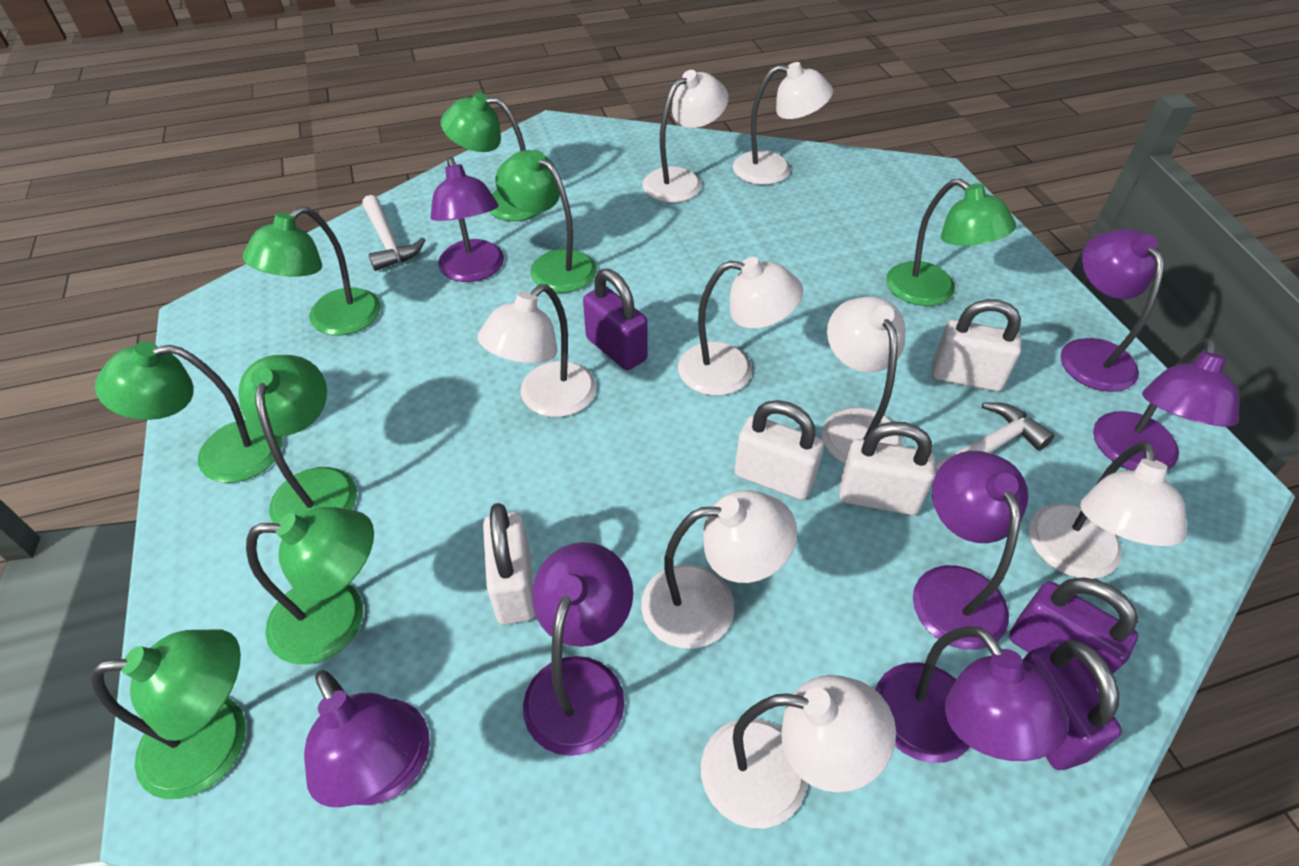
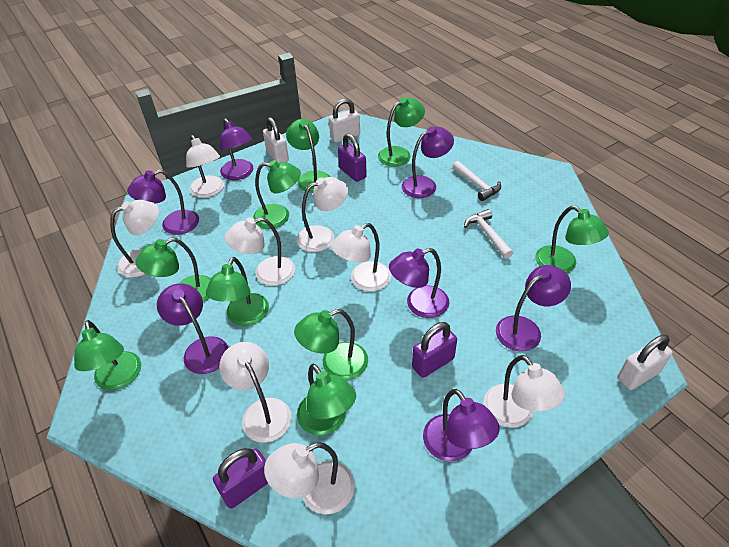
green lamp: 8 -> 9
white padlock: 4 -> 3

